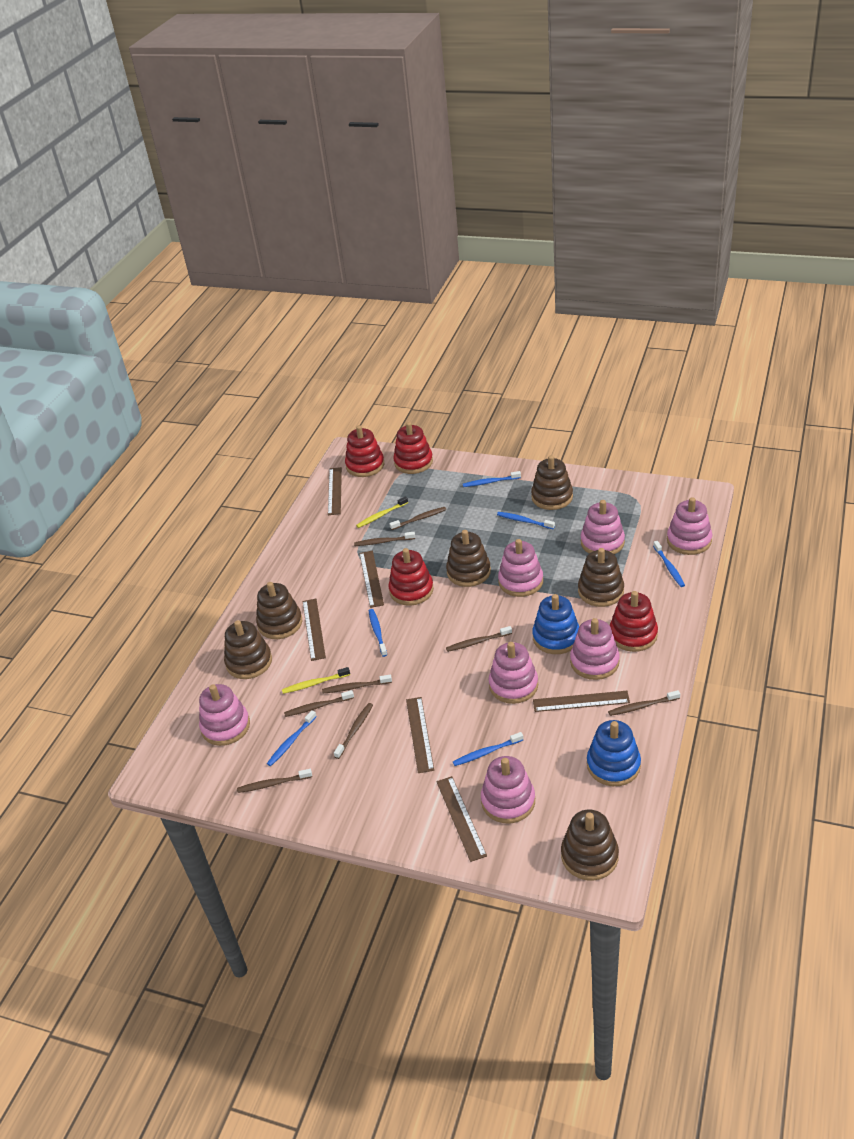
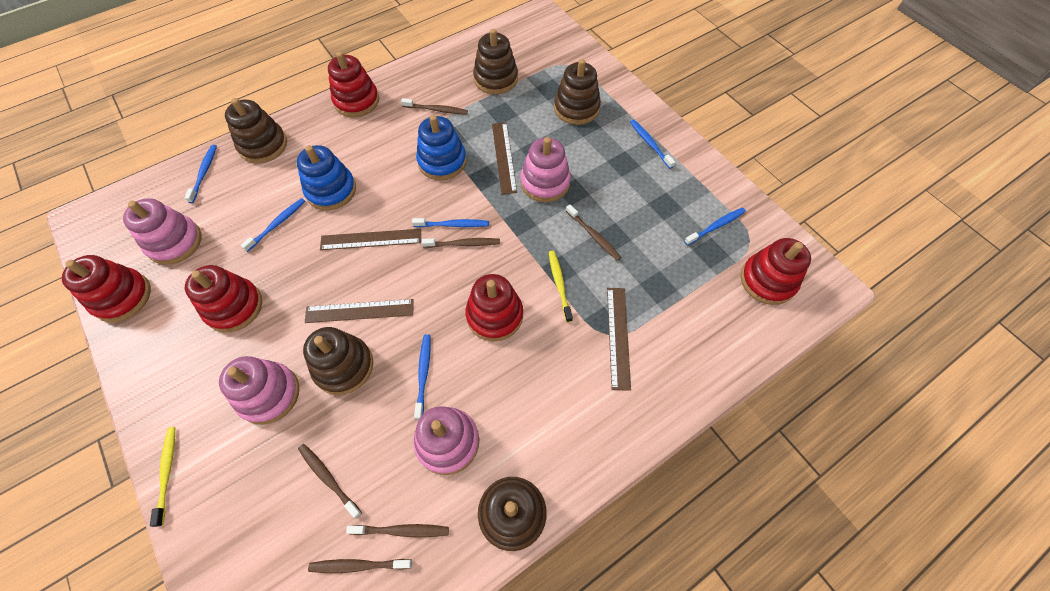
brown ruler: 6 -> 4
brown stacking toy: 6 -> 5
brown toothbrush: 8 -> 6
pink stacking toy: 7 -> 4
red stacking toy: 4 -> 5

